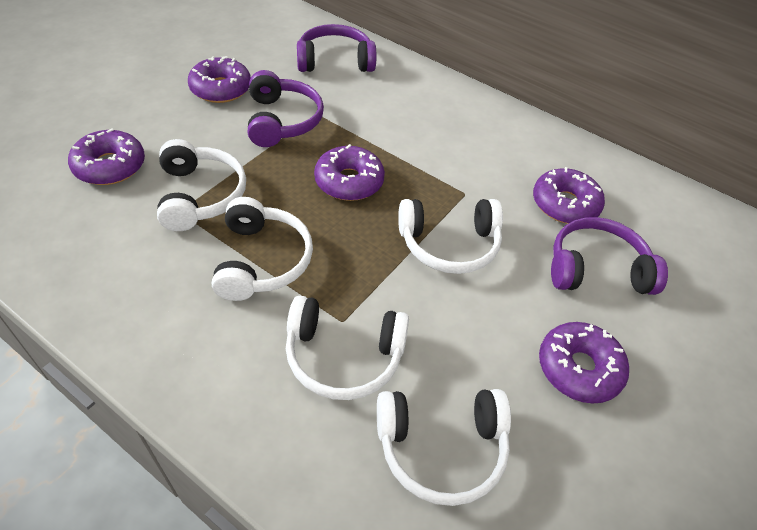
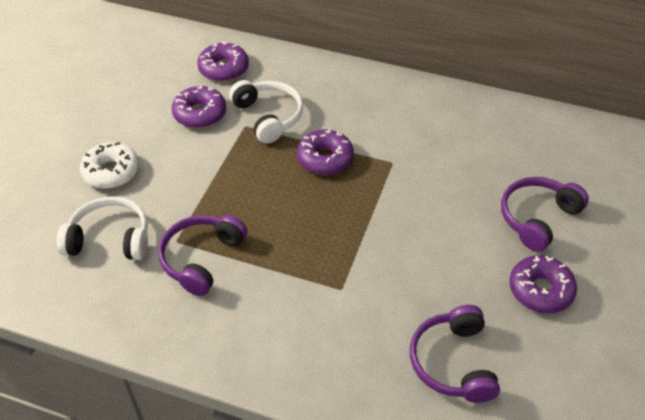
purple donut: 5 -> 4
white donut: 0 -> 1
white headphones: 5 -> 2

